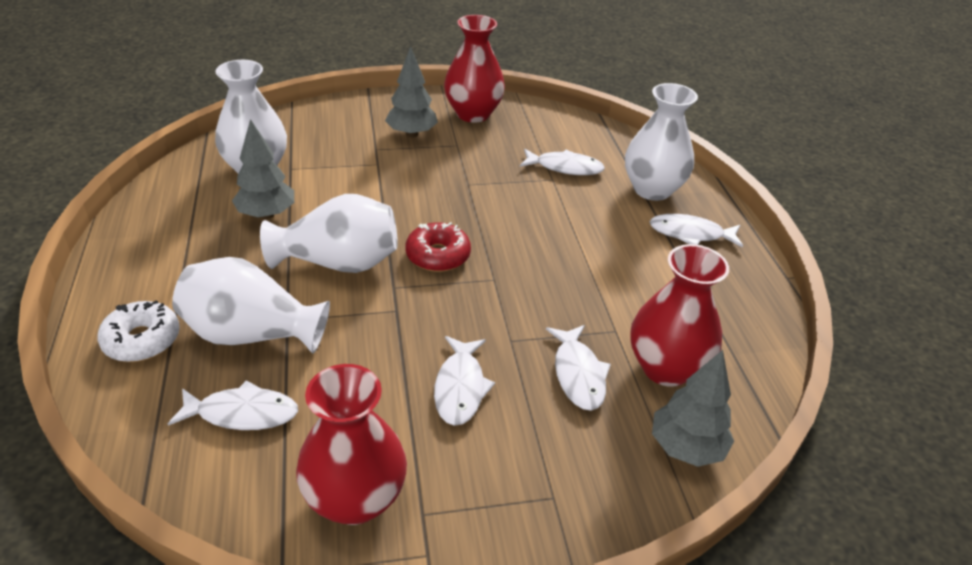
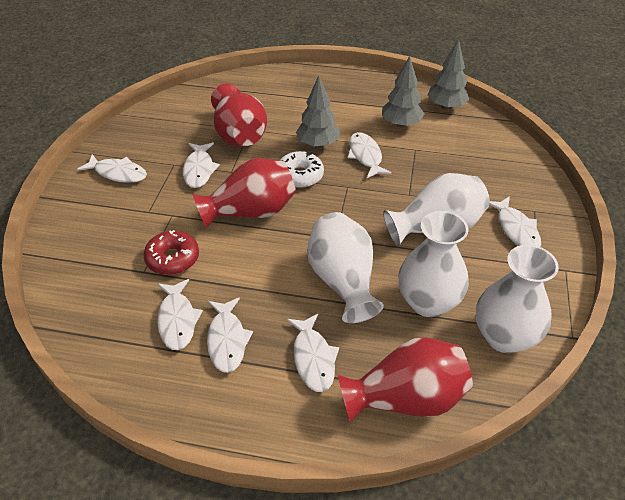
white fish: 5 -> 7

